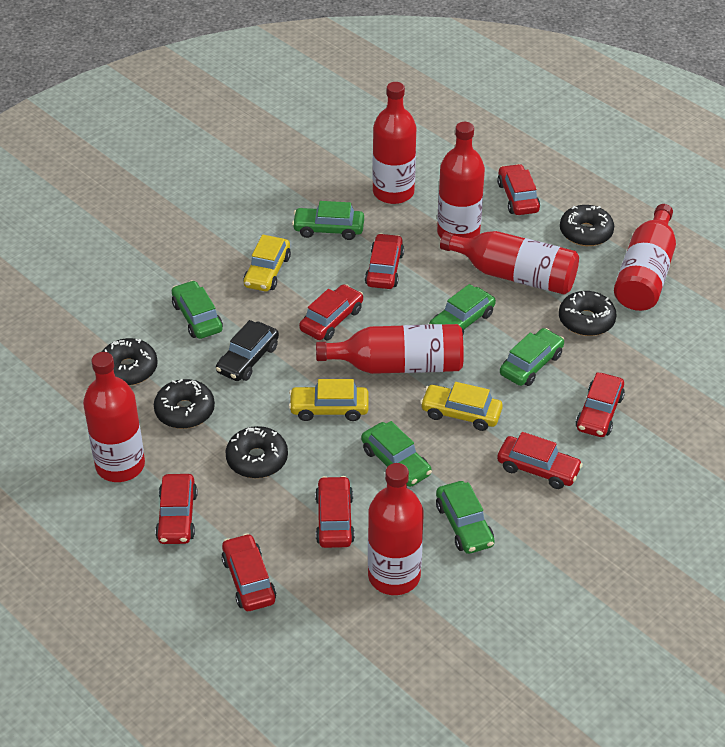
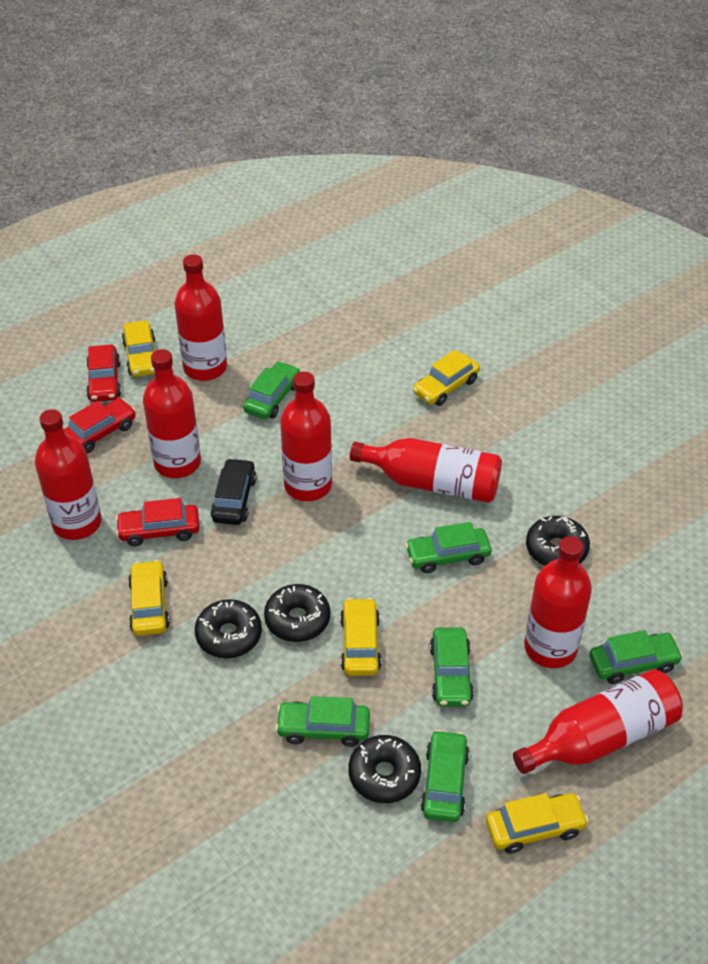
black donut: 5 -> 4
red car: 8 -> 3
yellow car: 3 -> 5

